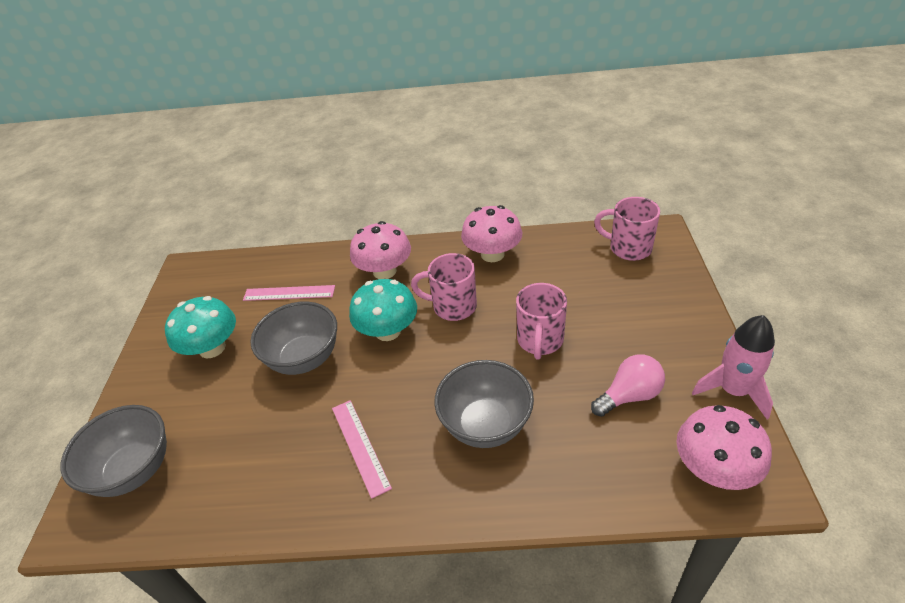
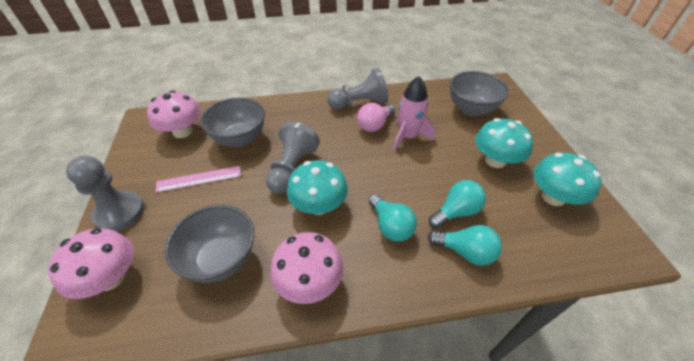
grey pawn: 0 -> 3
pink mug: 3 -> 0
pink ruler: 2 -> 1
turquoise light bulb: 0 -> 3
turquoise mushroom: 2 -> 3

